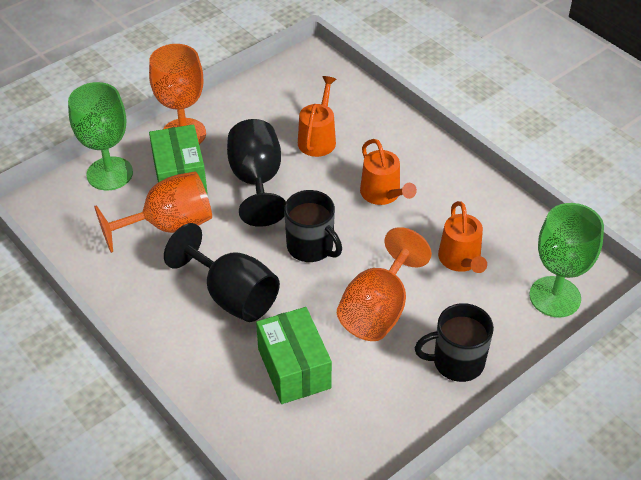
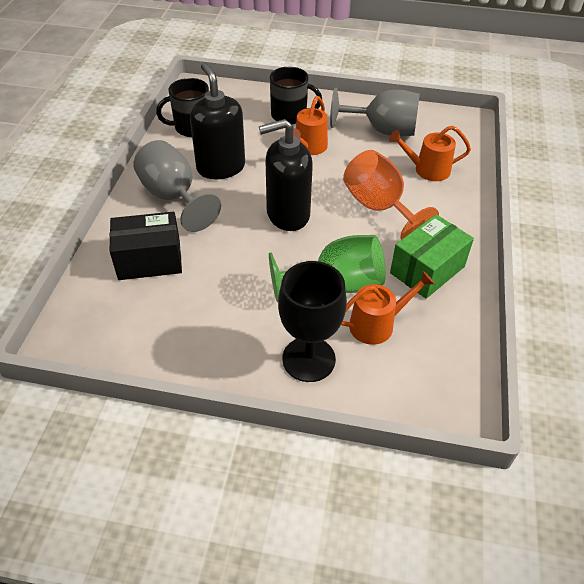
black box: 0 -> 1
black goblet: 2 -> 1
black soap dispenser: 0 -> 2
green box: 2 -> 1
green goblet: 2 -> 1
grey goblet: 0 -> 2
orange goblet: 3 -> 1

